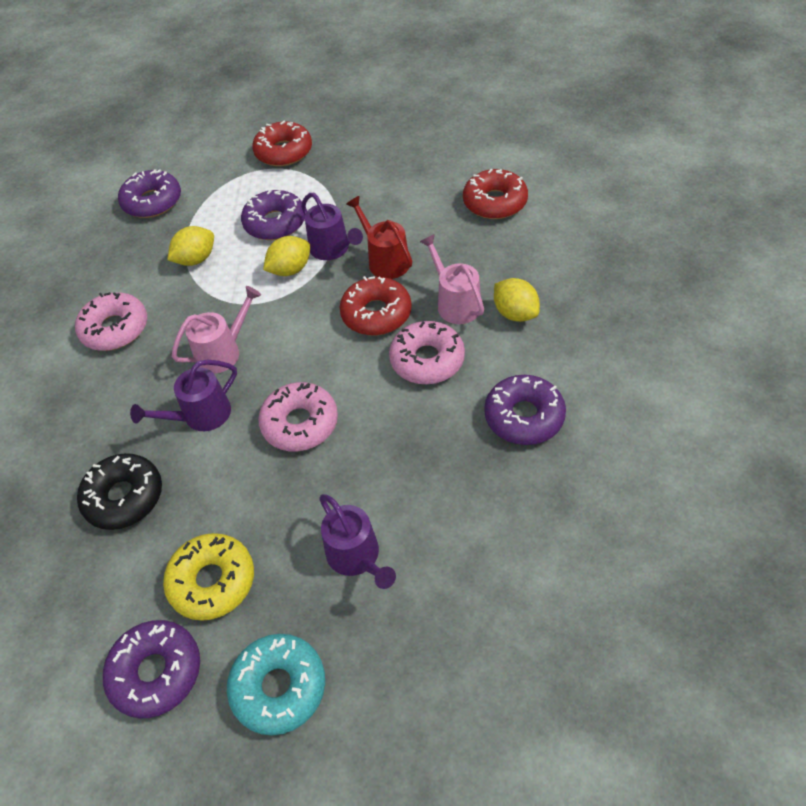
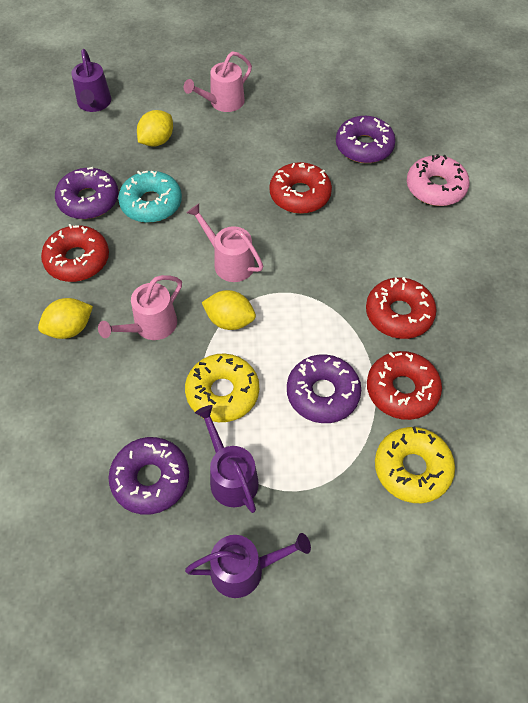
black donut: 1 -> 0
pink donut: 3 -> 1
pink watering can: 2 -> 3
red donut: 3 -> 4
red watering can: 1 -> 0
yellow donut: 1 -> 2

